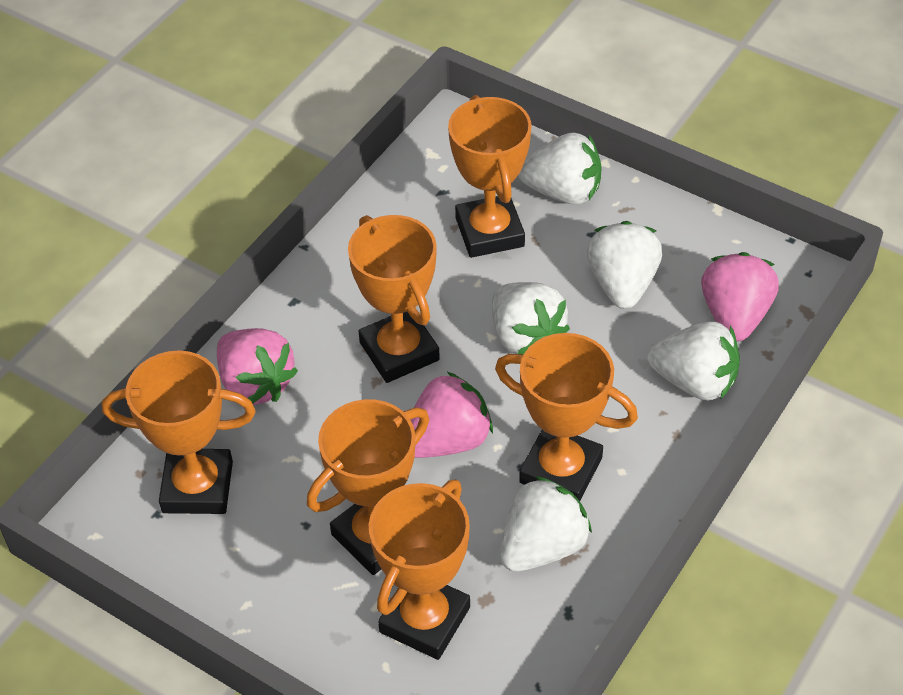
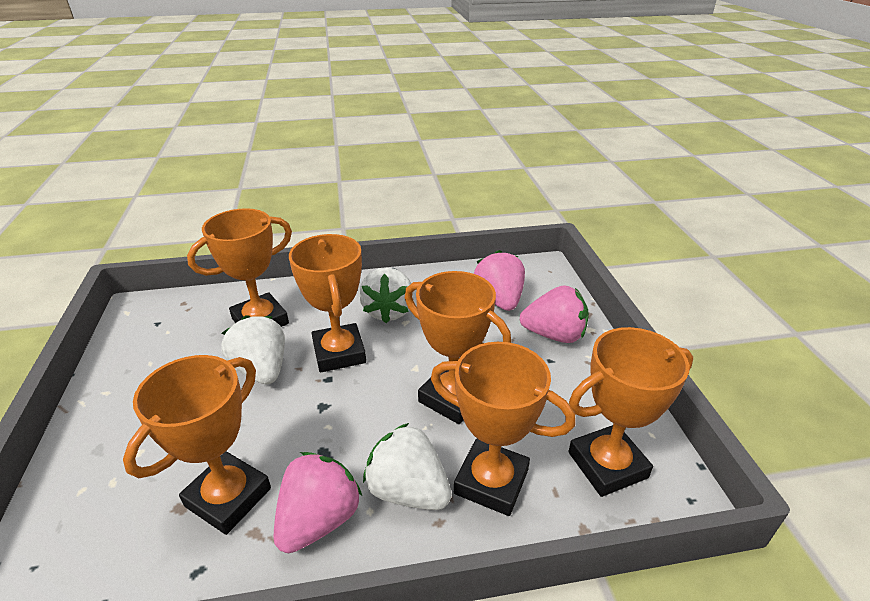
white strawberry: 5 -> 3

